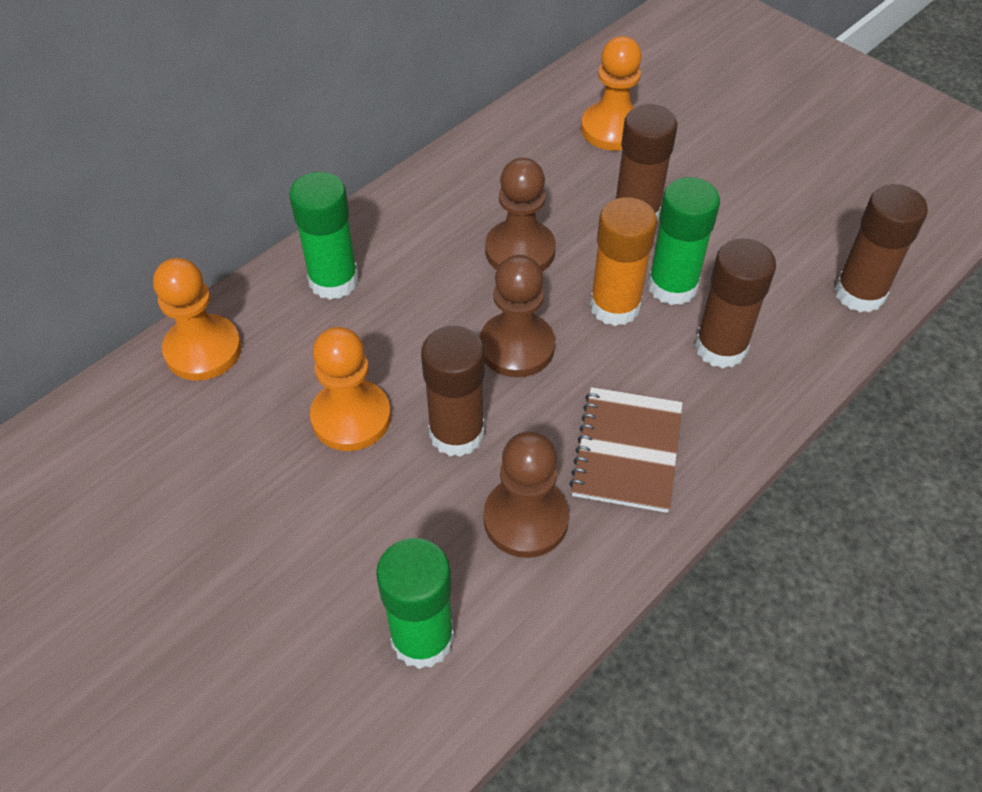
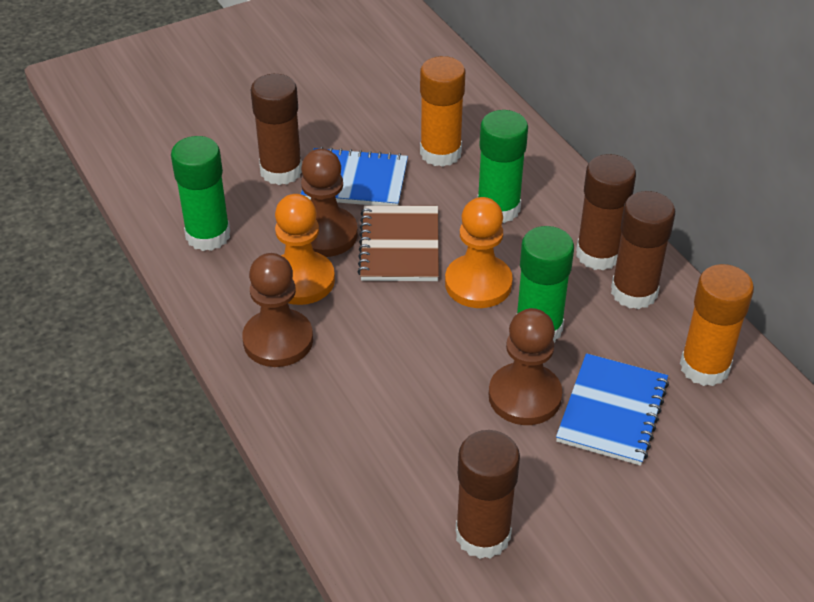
blue notebook: 0 -> 2
orange glue stick: 1 -> 2
orange pawn: 3 -> 2

